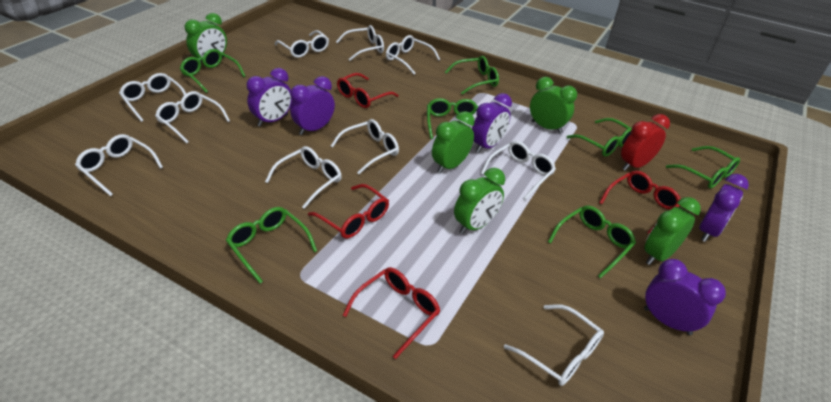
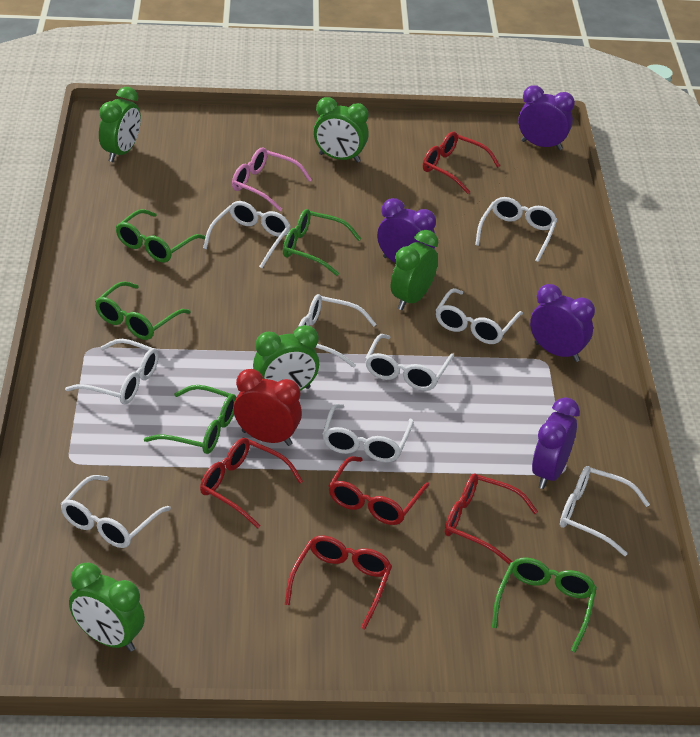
green glasses: 7 -> 5
pink glasses: 0 -> 1
purple clock: 5 -> 4
red glasses: 4 -> 5
white glasses: 10 -> 9

